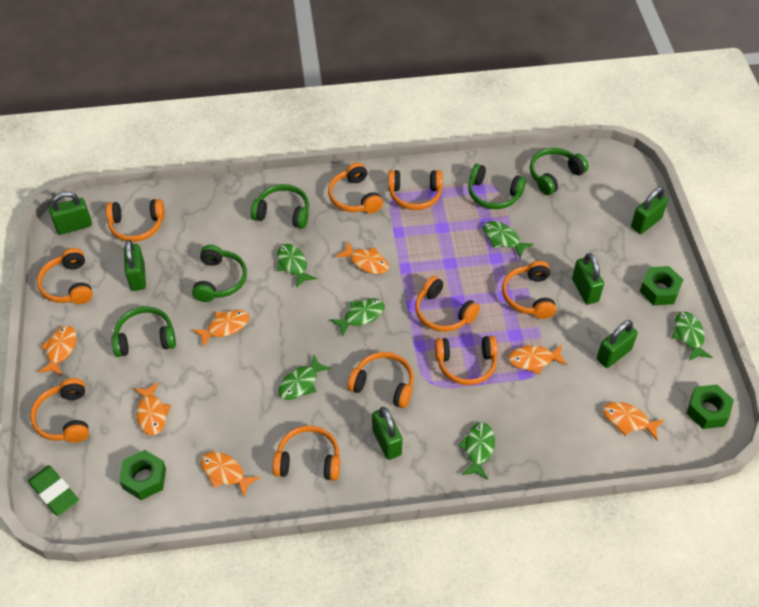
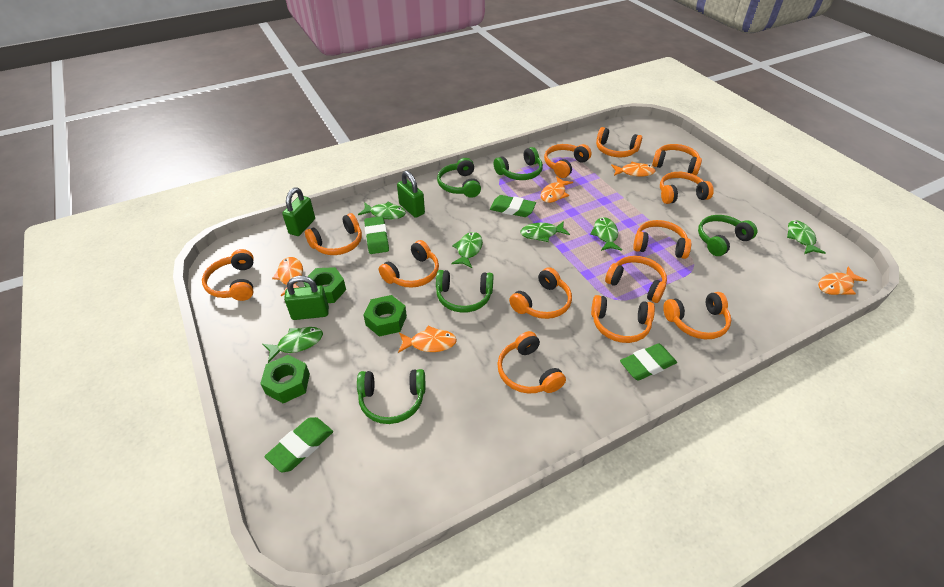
green eraser: 1 -> 4
green padlock: 6 -> 3
orange fish: 7 -> 5
orange headphones: 10 -> 13

